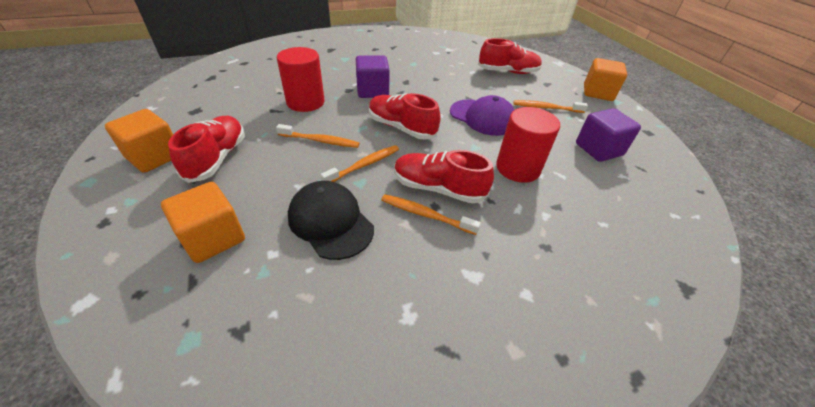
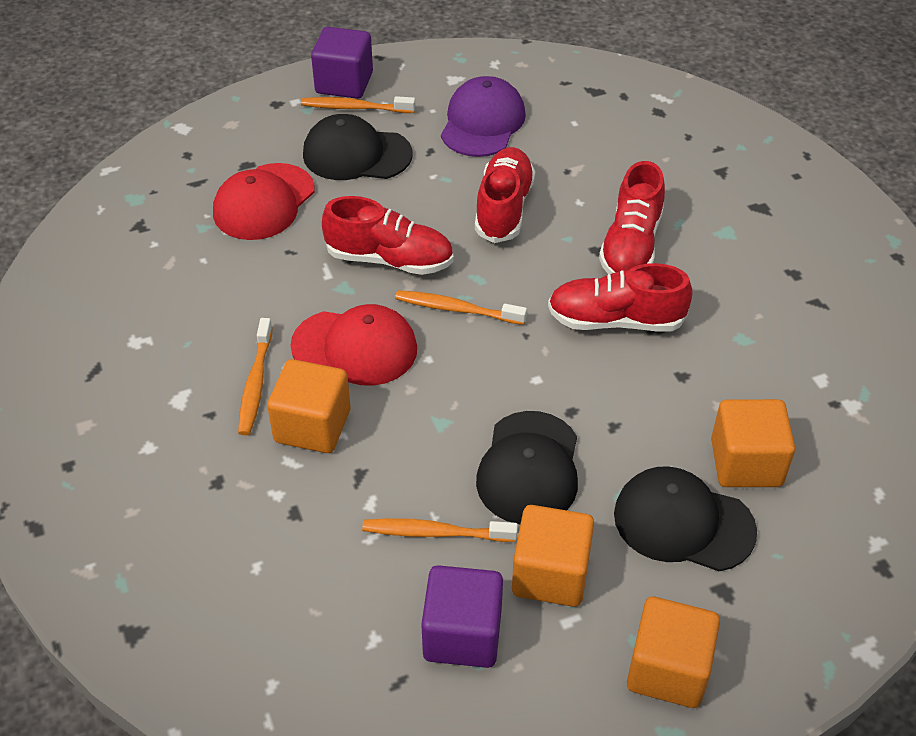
black cap: 1 -> 3
orange cube: 3 -> 4
red cap: 0 -> 2
red cylinder: 2 -> 0

